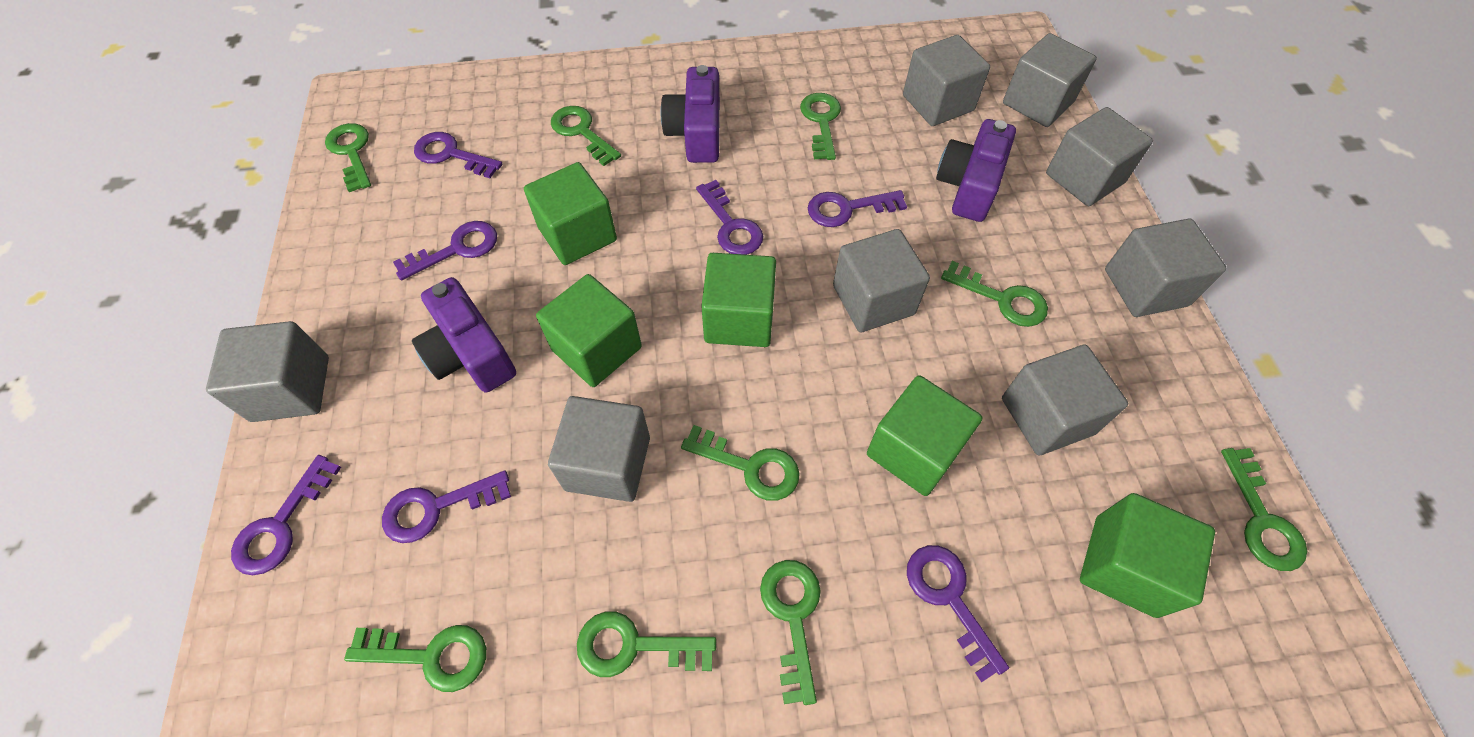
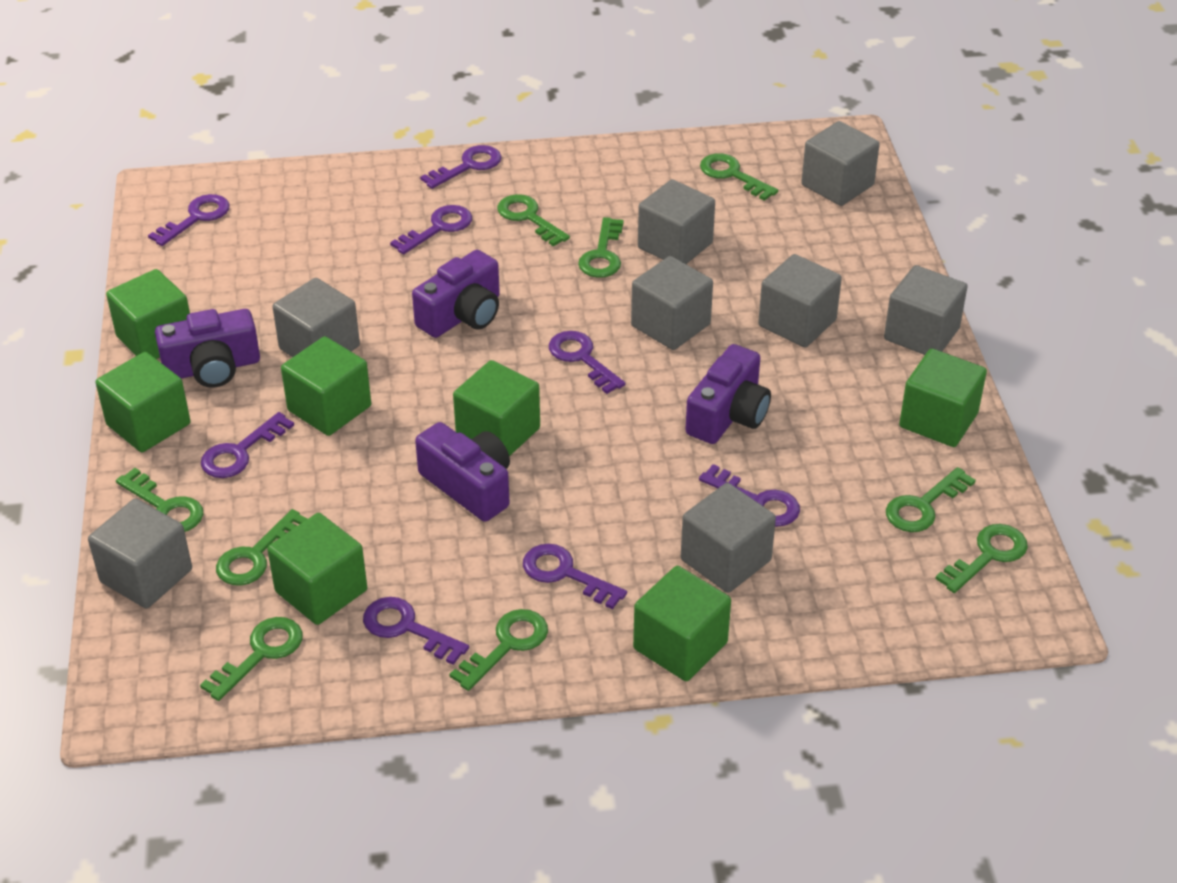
green cube: 5 -> 7
purple camera: 3 -> 4
purple key: 7 -> 8

